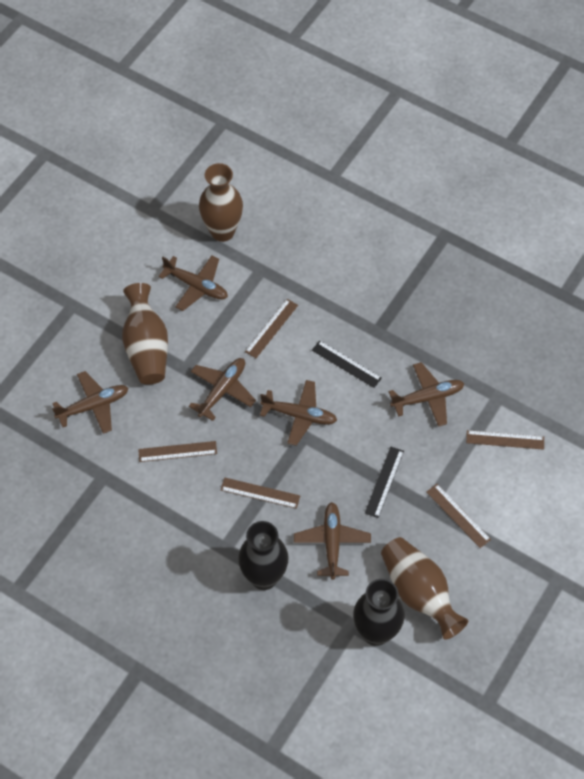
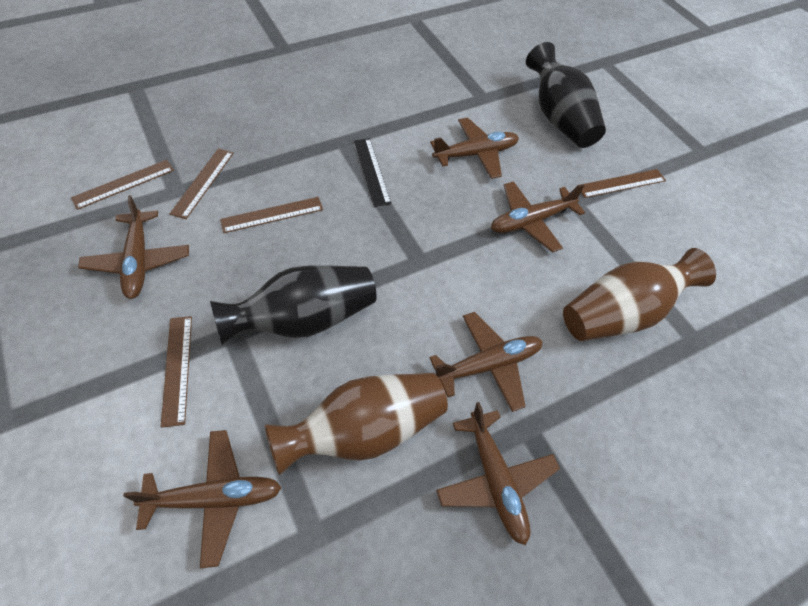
black ruler: 2 -> 1
brown vase: 3 -> 2

